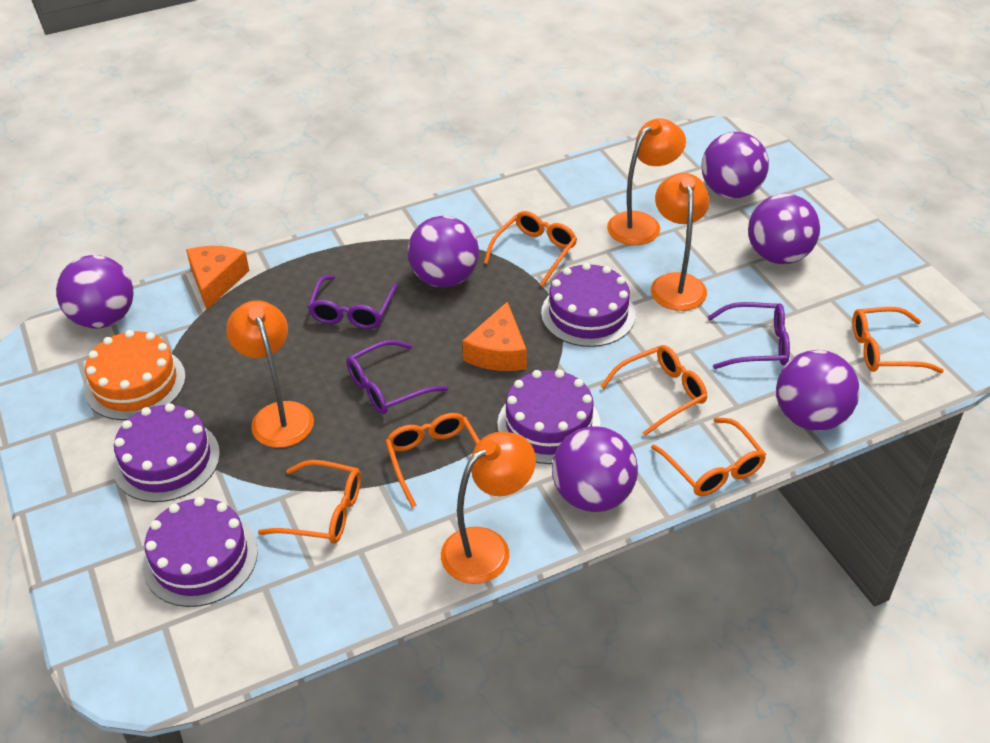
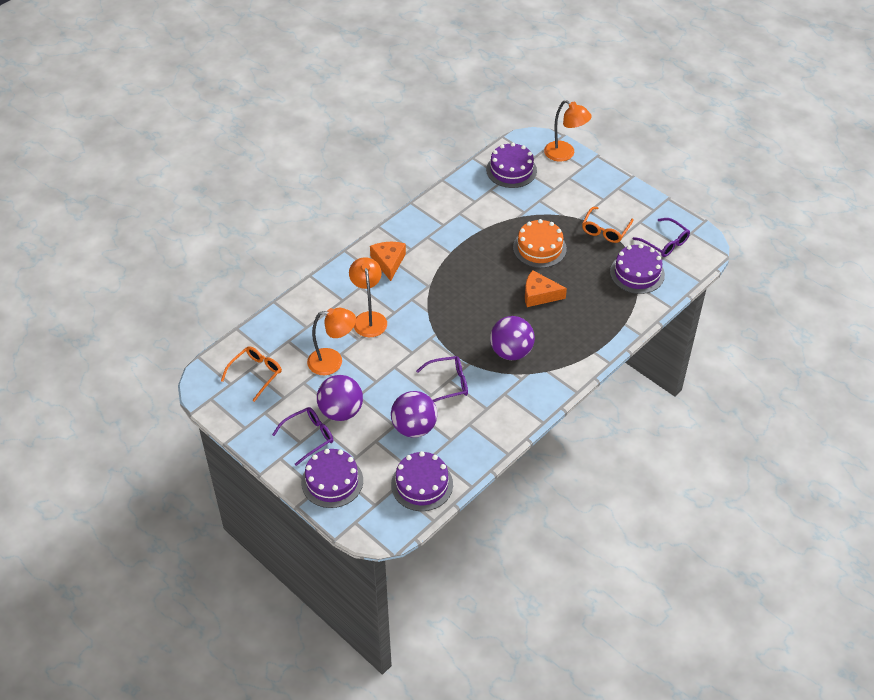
orange glasses: 6 -> 2
orange lamp: 4 -> 3
purple ball: 6 -> 3

